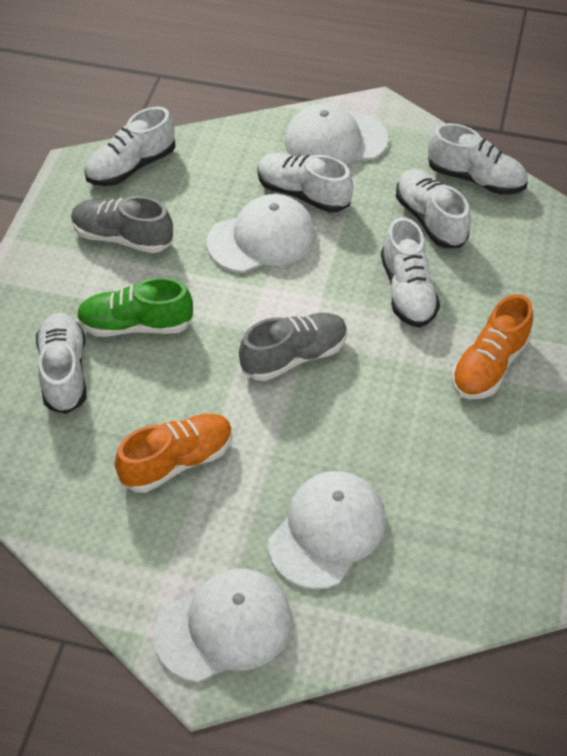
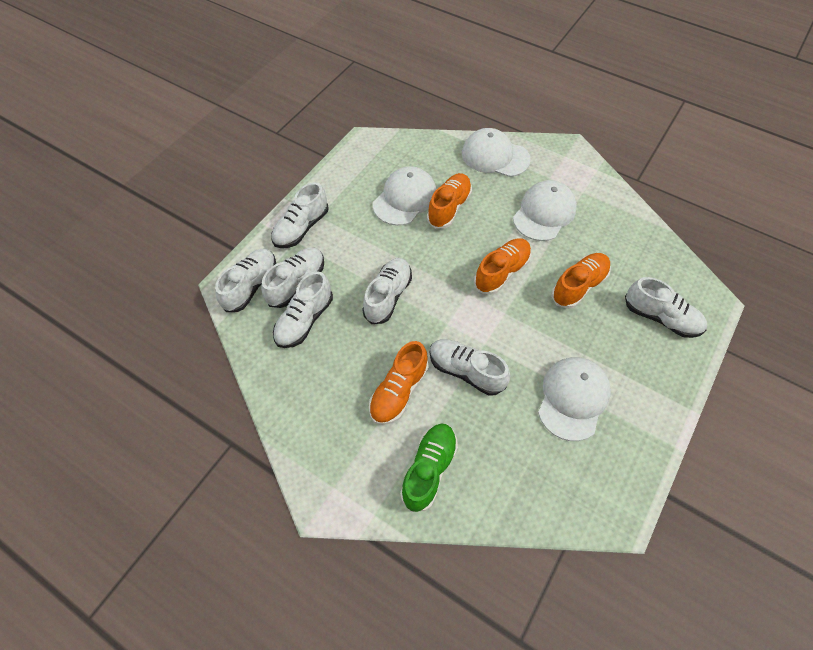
grey shoe: 2 -> 0
orange shoe: 2 -> 4
white shoe: 6 -> 7

